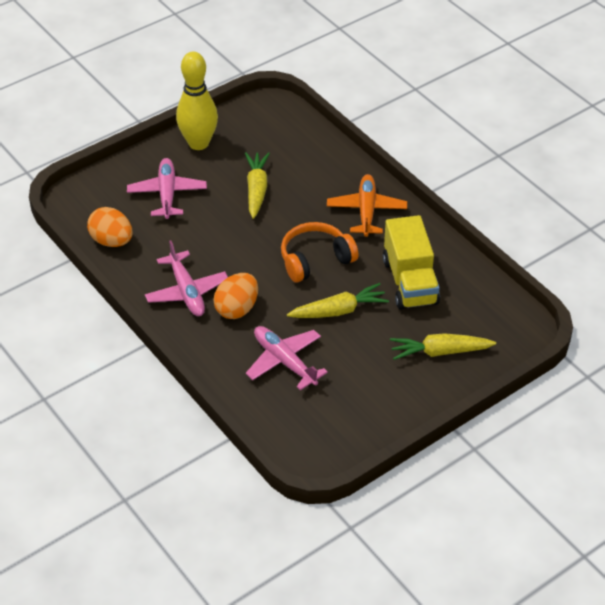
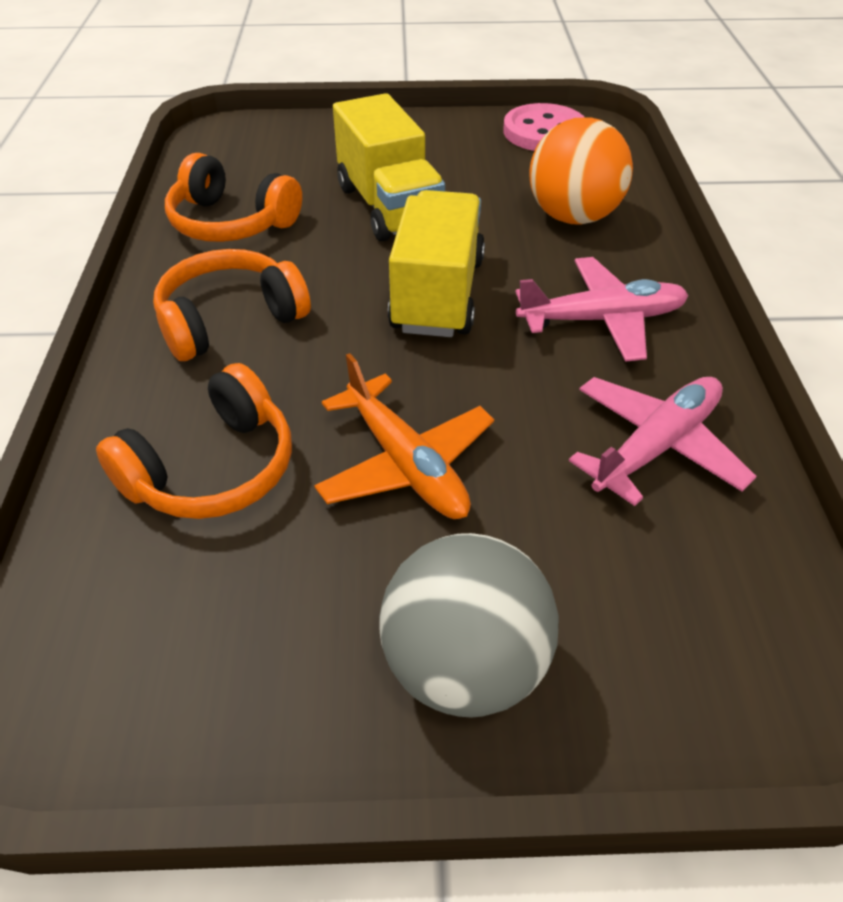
grey ball: 0 -> 1
orange ball: 0 -> 1
orange egg: 2 -> 0
orange headphones: 1 -> 3
pink button: 0 -> 1
pink plane: 3 -> 2
yellow bowling pin: 1 -> 0
yellow carrot: 3 -> 0
yellow truck: 1 -> 2

